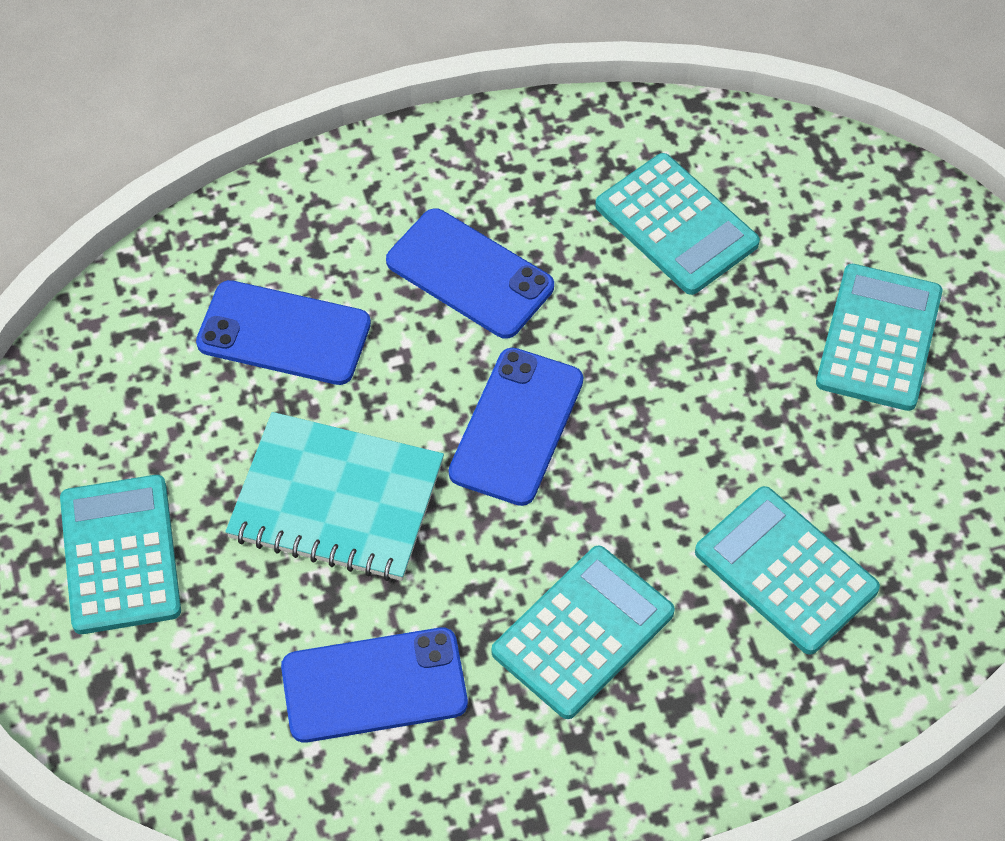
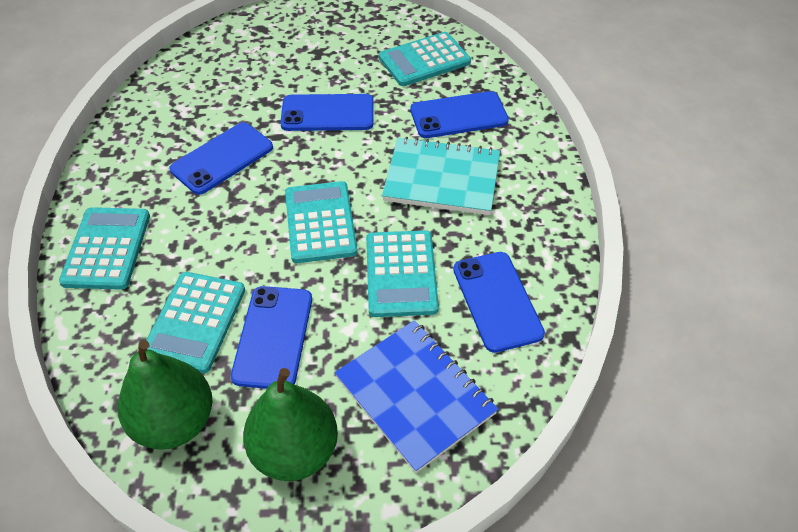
blue notebook: 0 -> 1
blue phone: 4 -> 5
green pear: 0 -> 2

